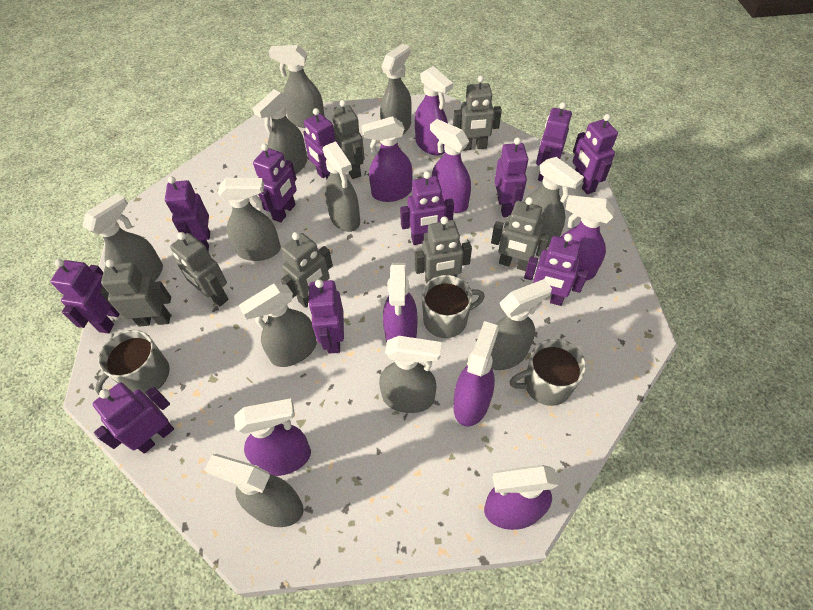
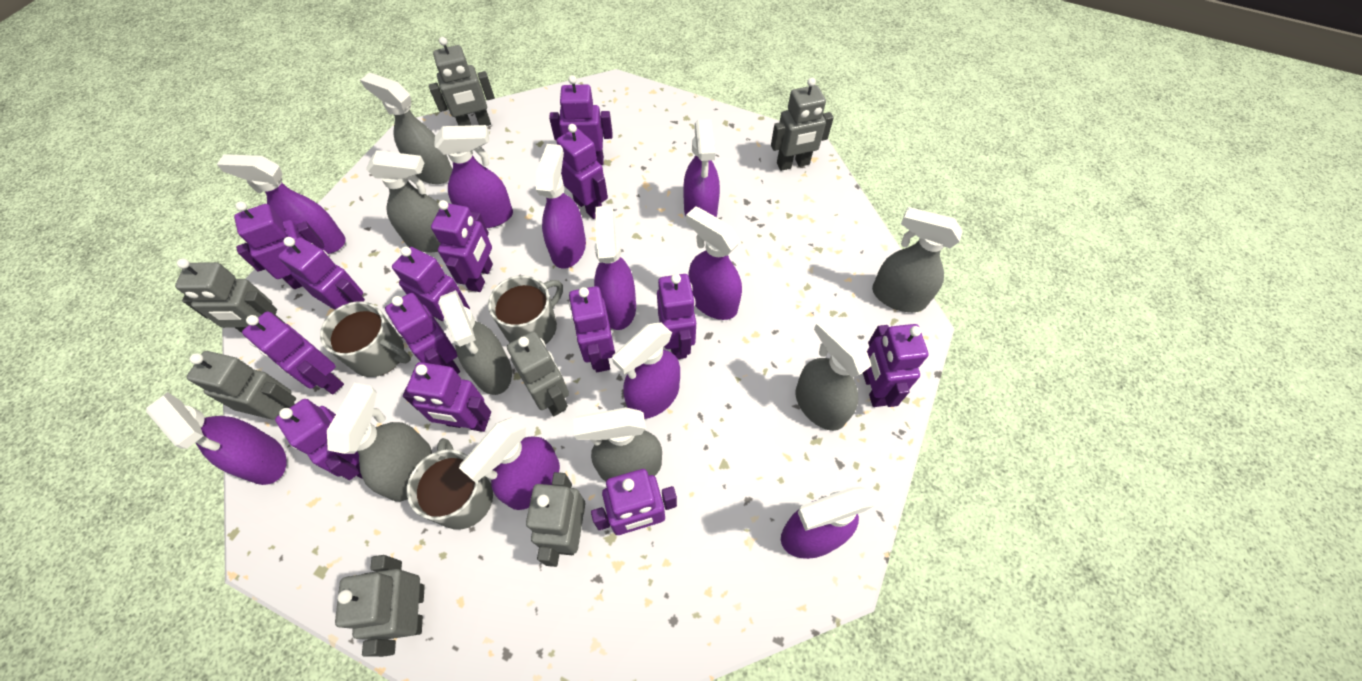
grey spray bottle: 11 -> 7
purple robot: 11 -> 14
purple spray bottle: 8 -> 10

